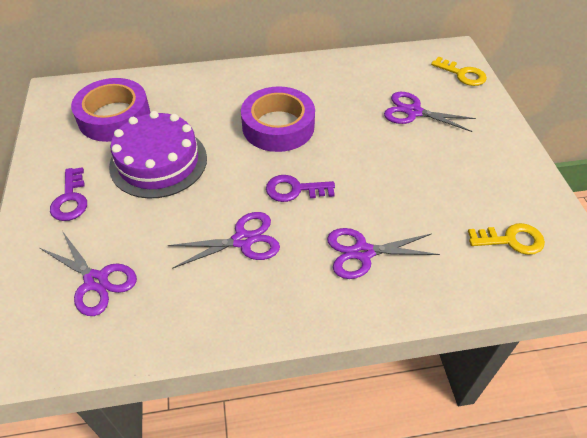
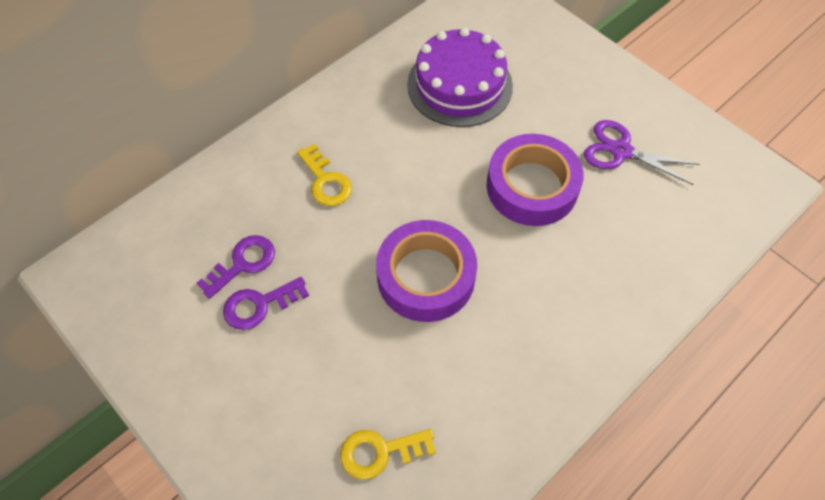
purple scissors: 4 -> 1

